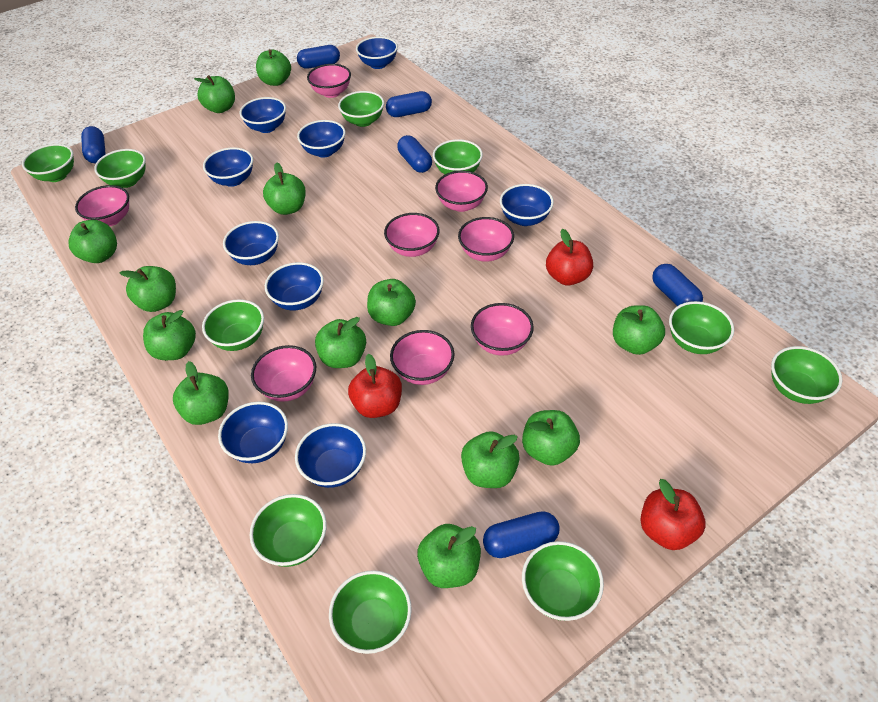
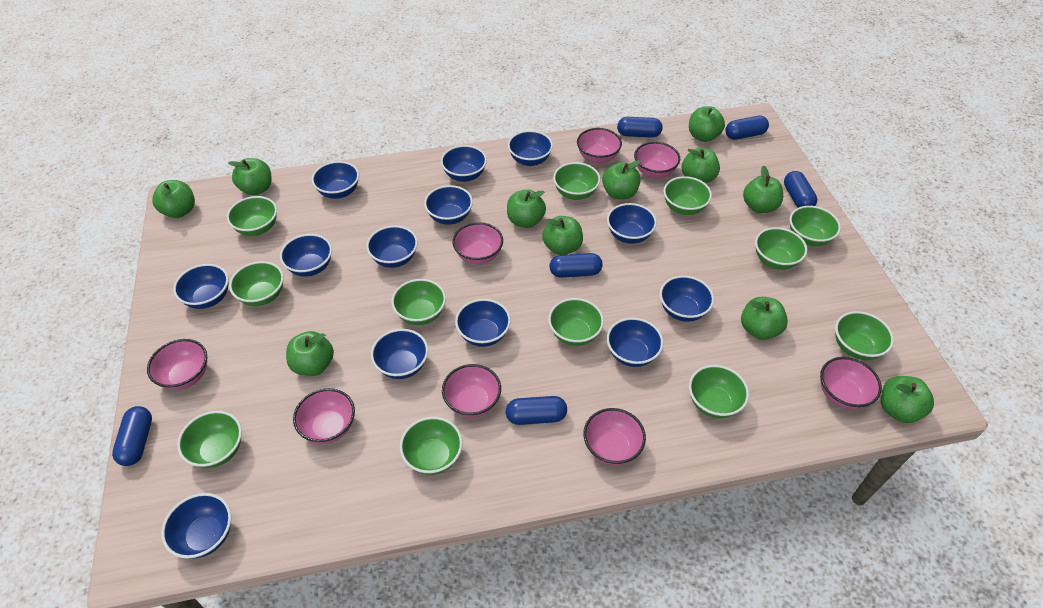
blue bowl: 9 -> 13
green apple: 13 -> 11
green bowl: 10 -> 12
red apple: 3 -> 0

